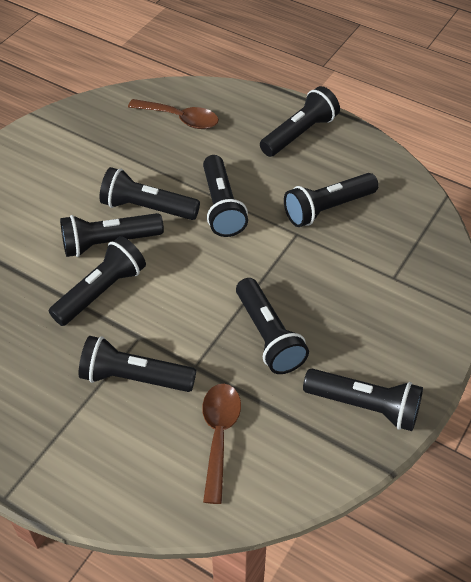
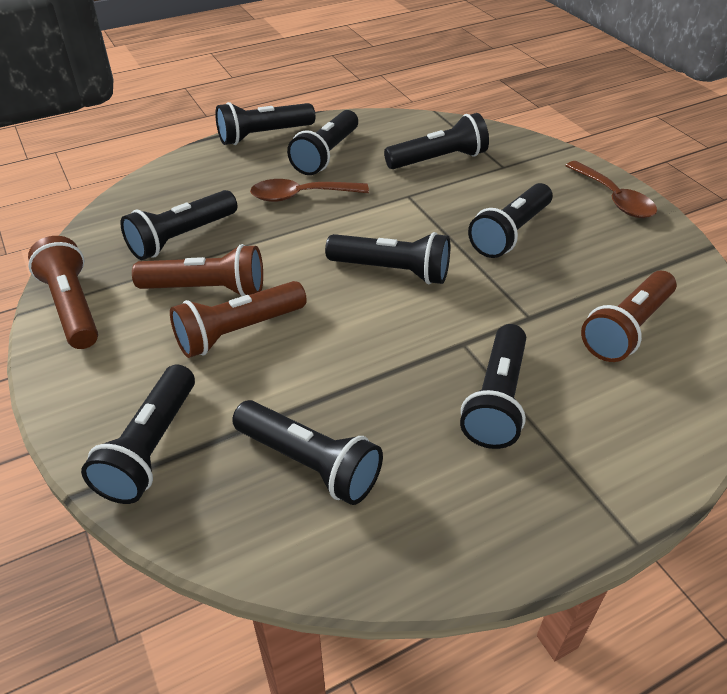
brown flashlight: 0 -> 4

